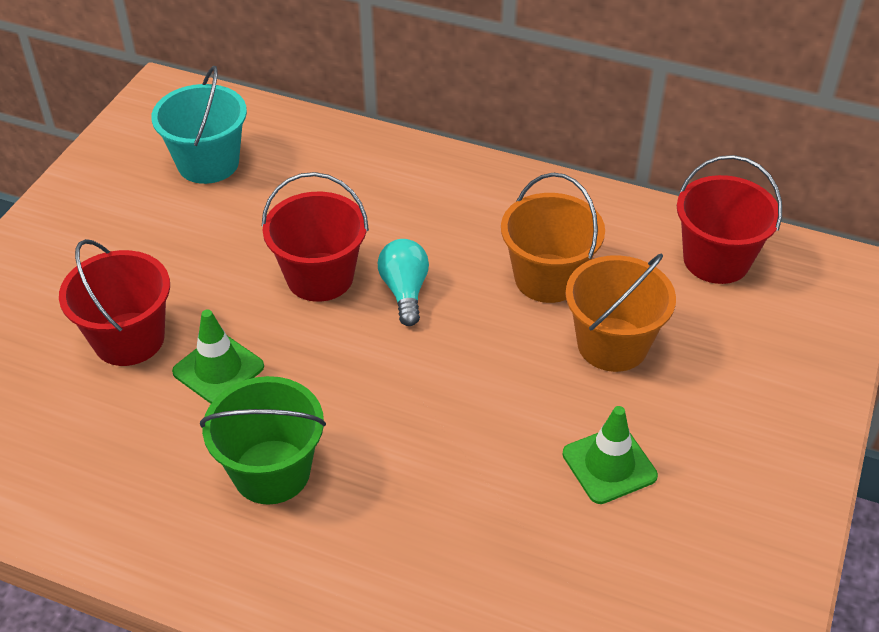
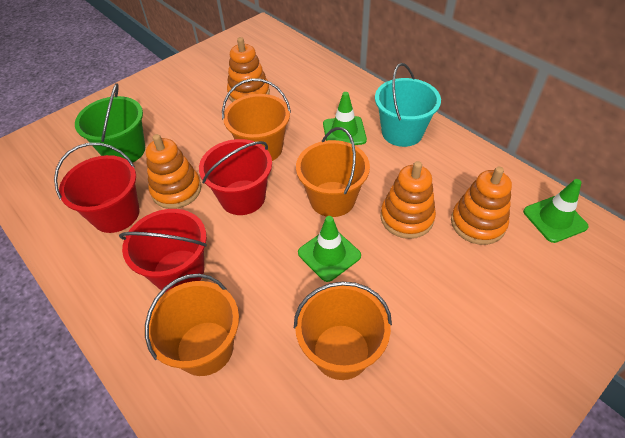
green traffic cone: 2 -> 3
orange bucket: 2 -> 4
orange stacking toy: 0 -> 4
turquoise light bulb: 1 -> 0

